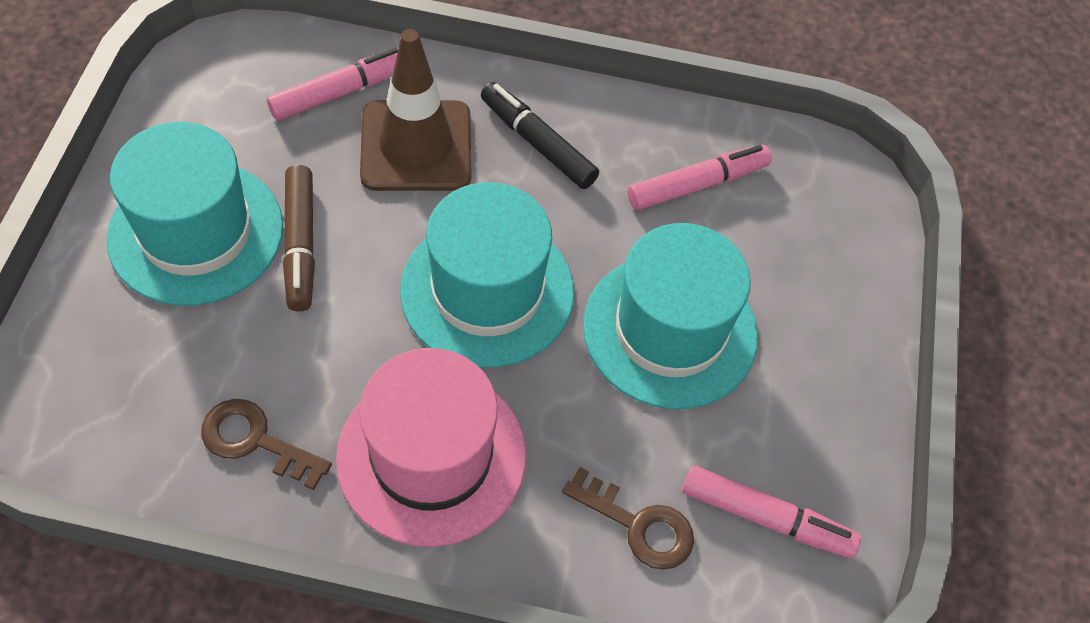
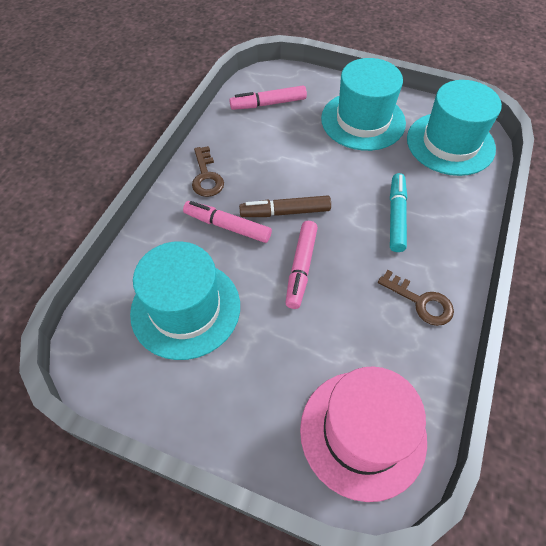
black marker: 1 -> 0
brown traffic cone: 1 -> 0
turquoise marker: 0 -> 1

